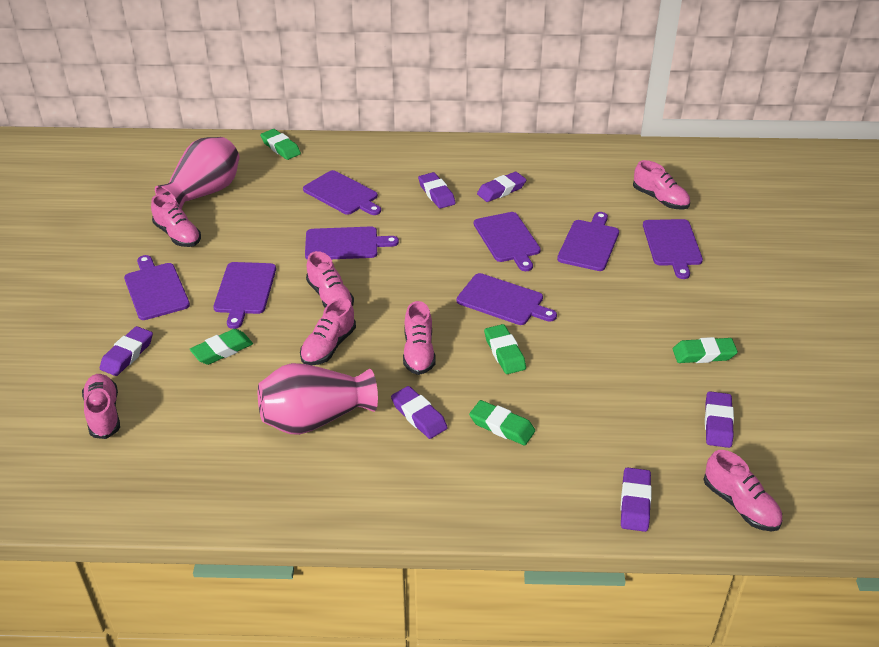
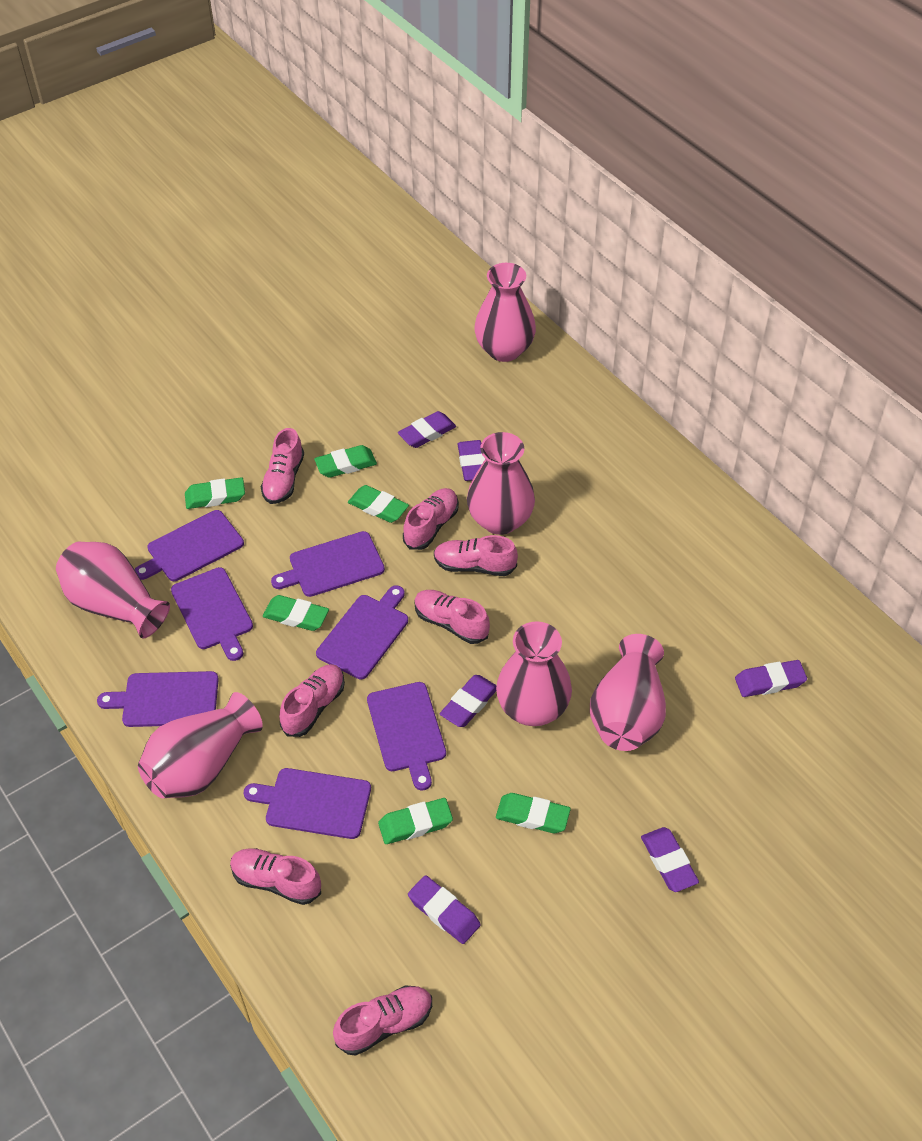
green eraser: 5 -> 6
pink vase: 2 -> 6
purple cutting board: 8 -> 7

